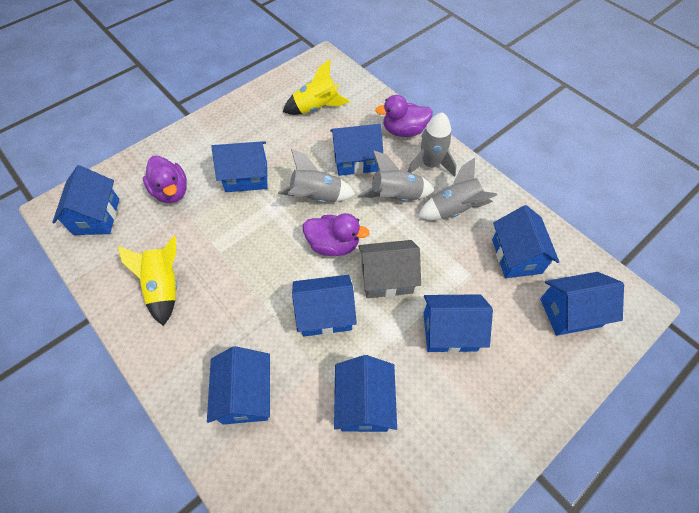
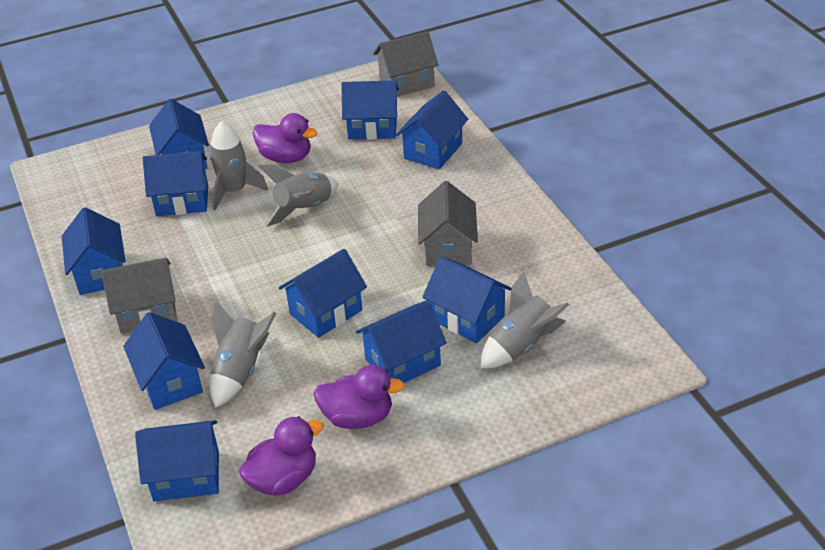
blue house: 9 -> 10
grey house: 1 -> 3
yellow rocket: 2 -> 0

